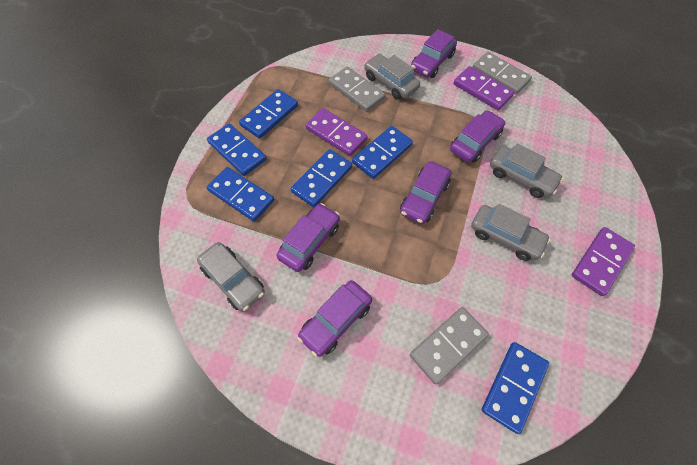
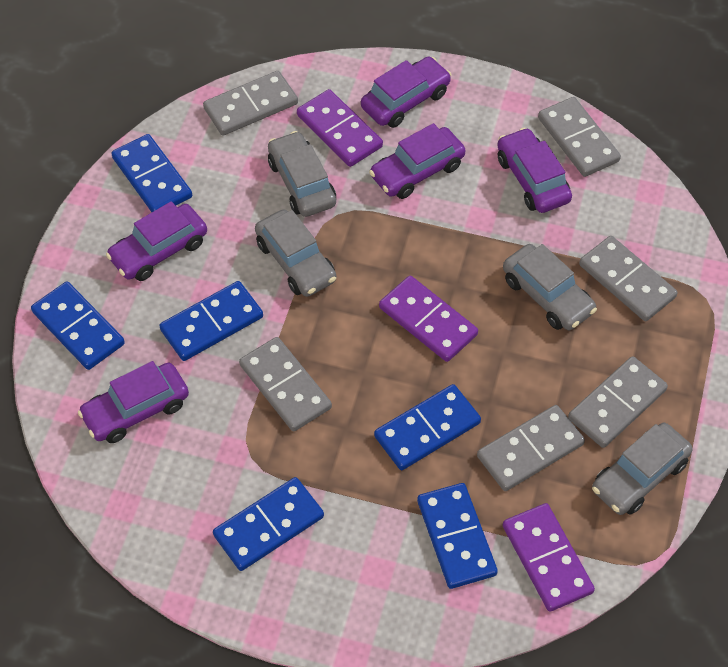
grey domino: 3 -> 6

